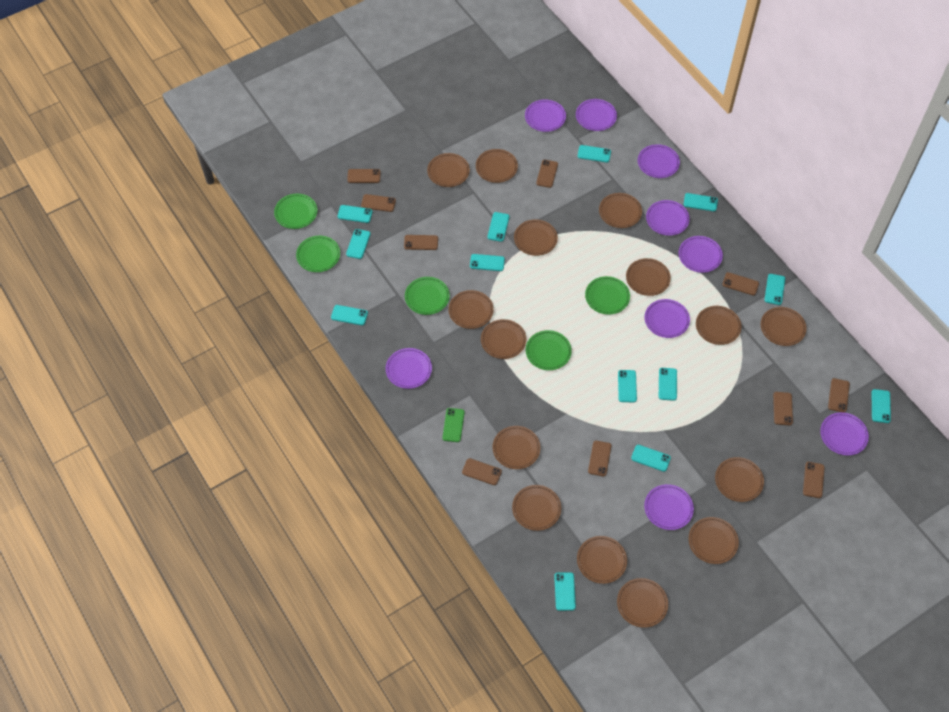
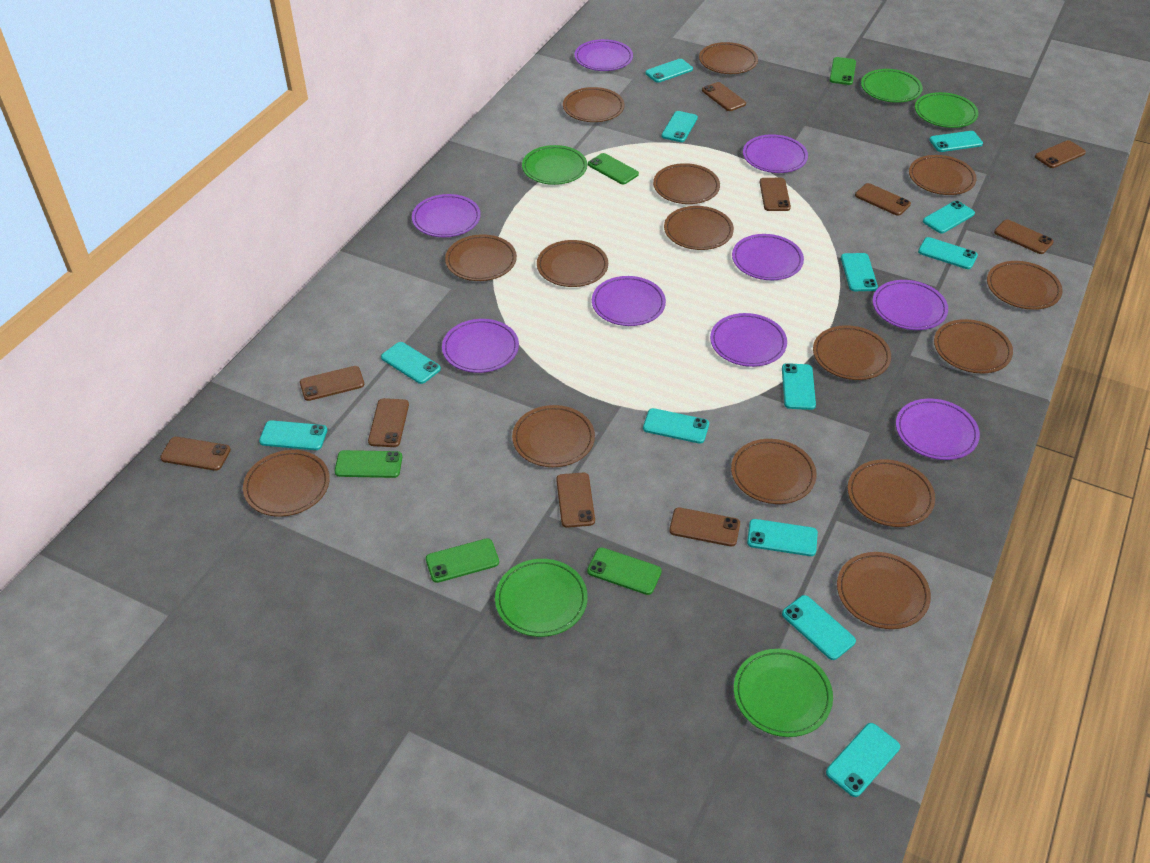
green phone: 1 -> 5

